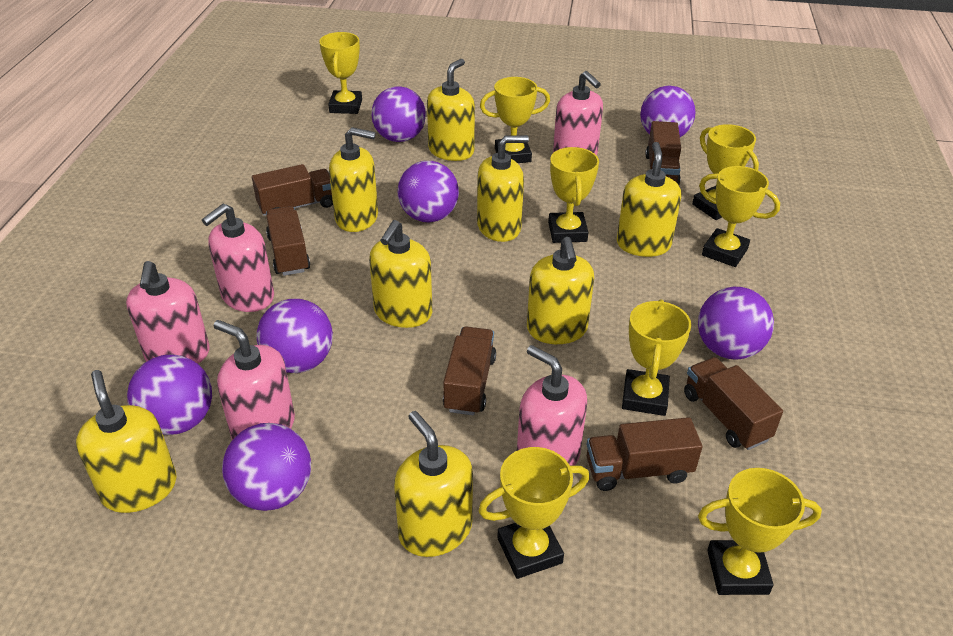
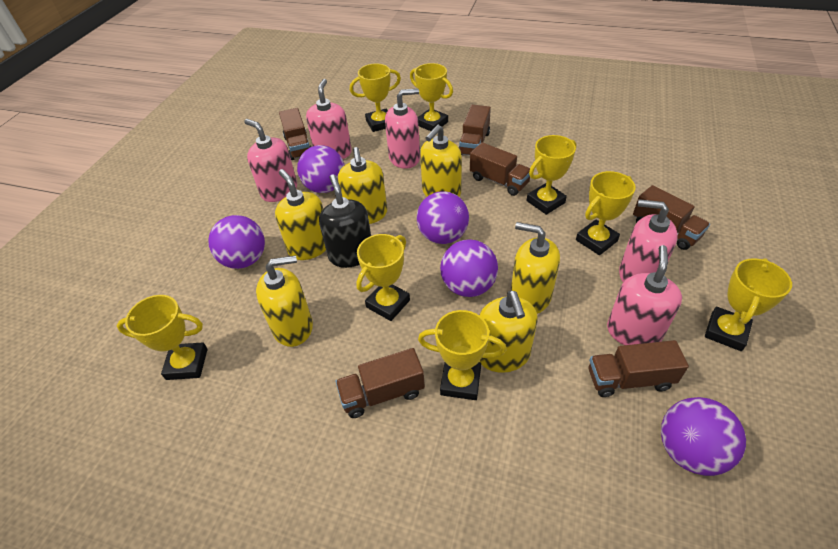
black soap dispenser: 0 -> 1
purple ball: 7 -> 5
yellow soap dispenser: 8 -> 6

